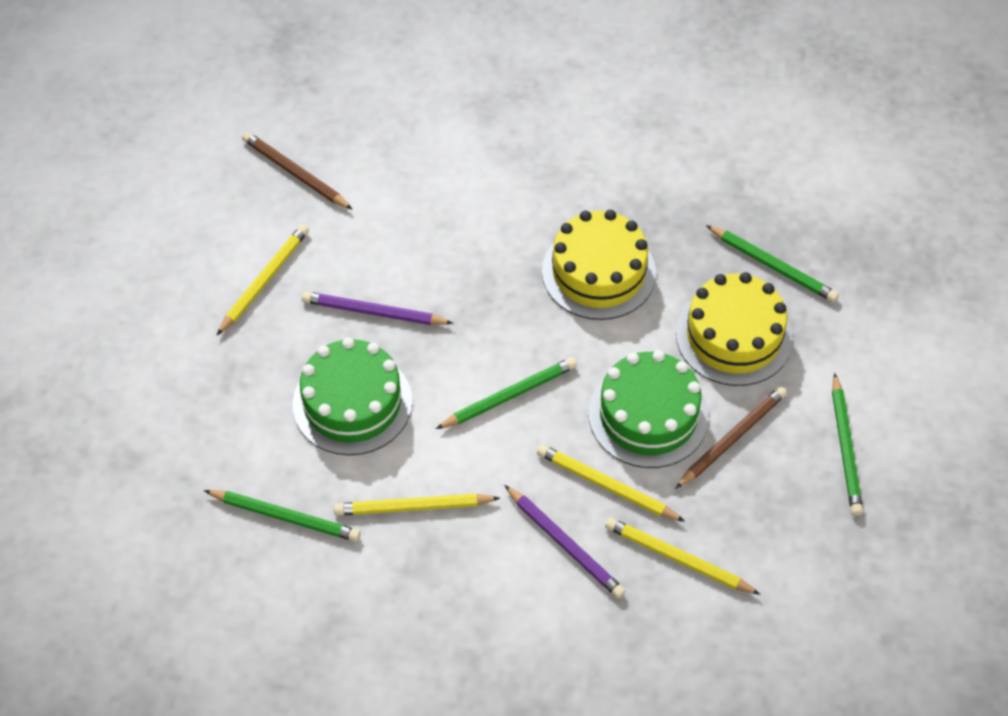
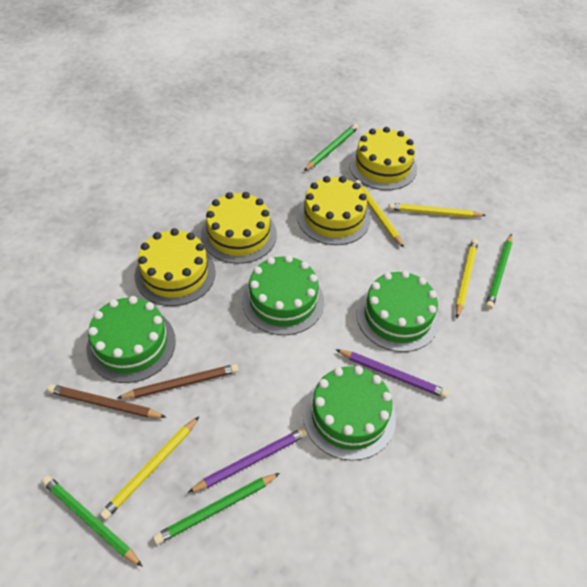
green cake: 2 -> 4
yellow cake: 2 -> 4

